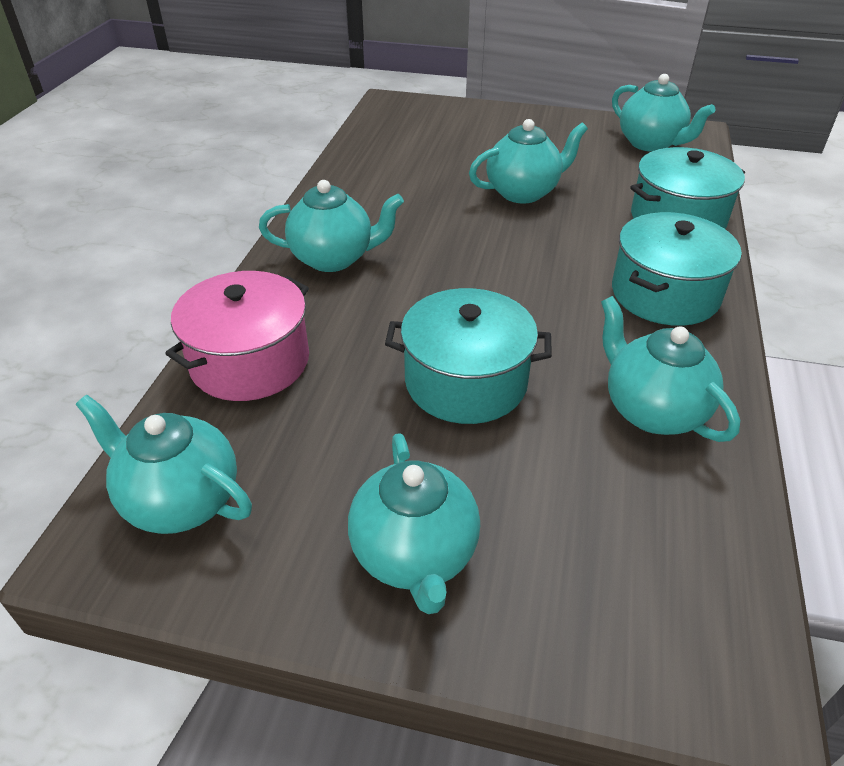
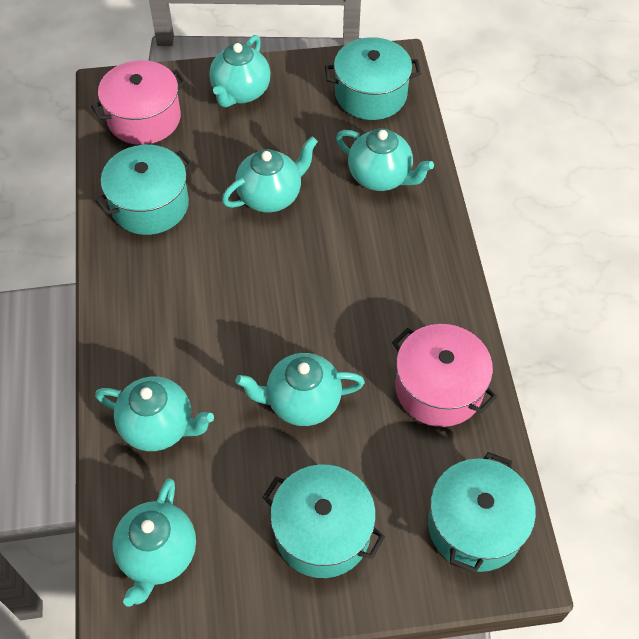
pink pot: 1 -> 2
turquoise pot: 3 -> 4

